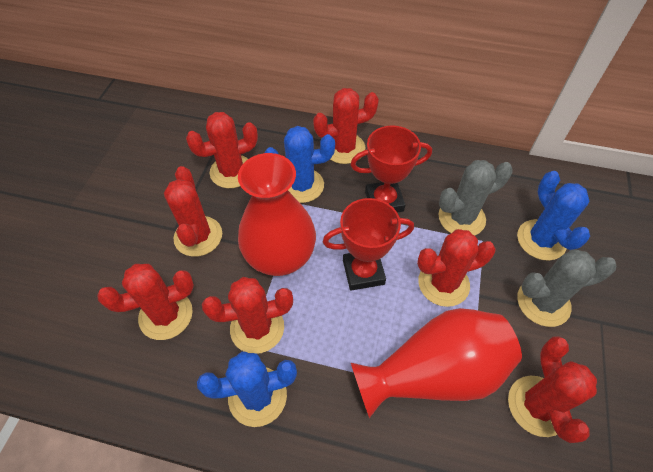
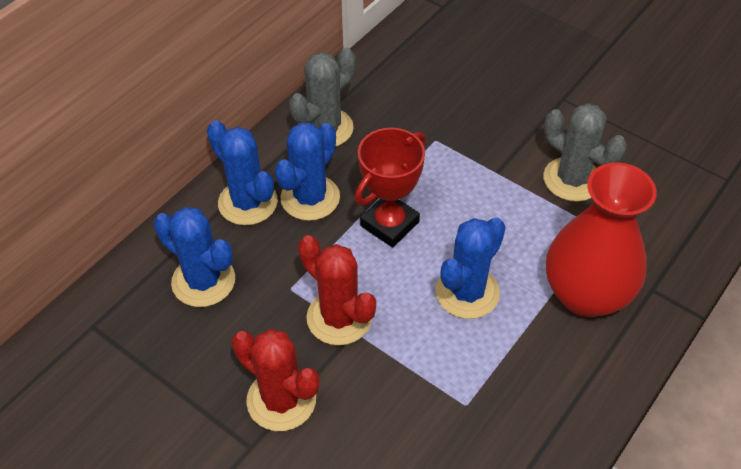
blue cactus: 3 -> 4
red cactus: 7 -> 2
red trophy: 2 -> 1
red vase: 2 -> 1

